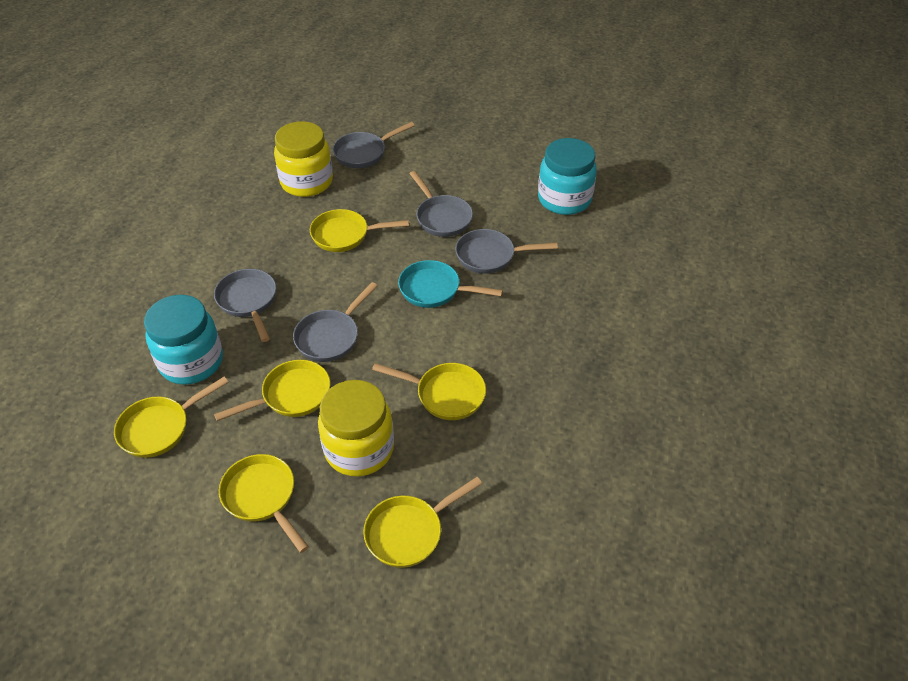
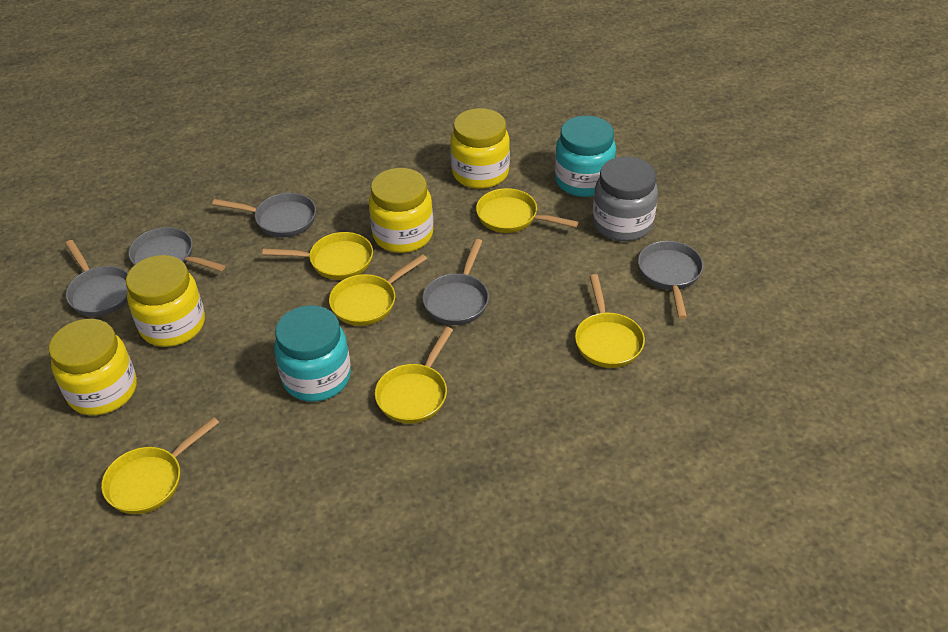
grey jar: 0 -> 1
turquoise pan: 1 -> 0
yellow jar: 2 -> 4

